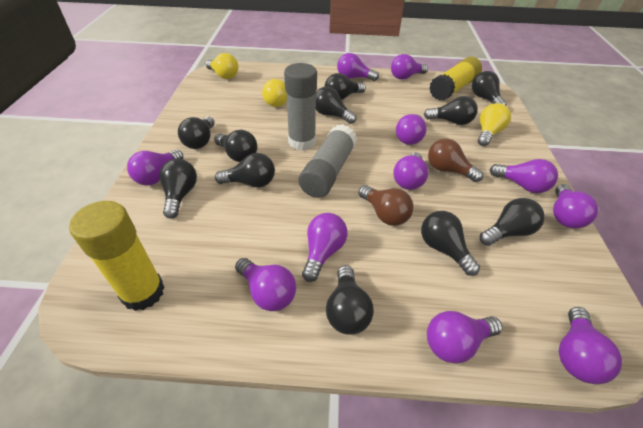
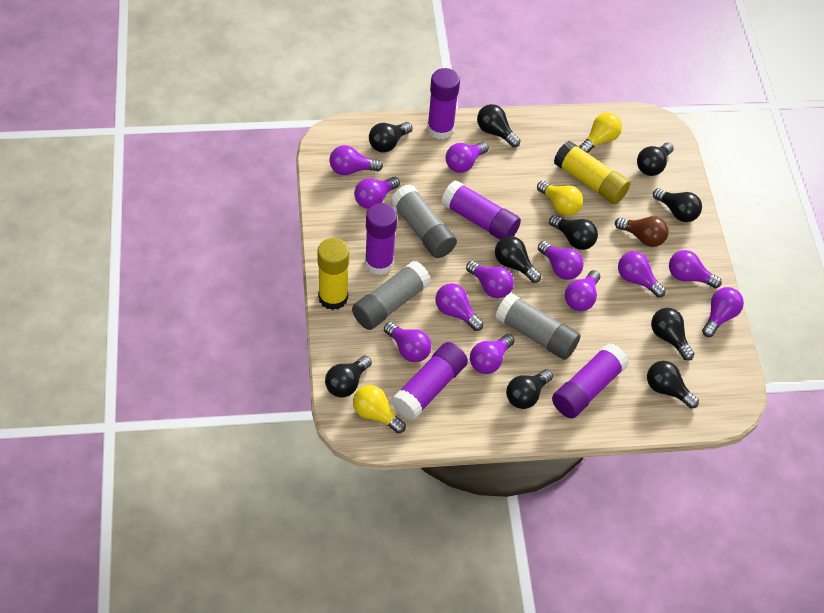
black light bulb: 11 -> 10
brown light bulb: 2 -> 1
grey glue stick: 2 -> 3
purple glue stick: 0 -> 5
purple light bulb: 11 -> 12

